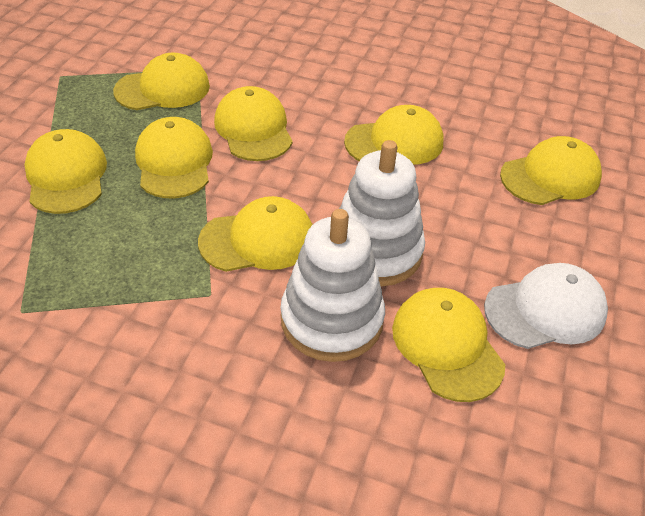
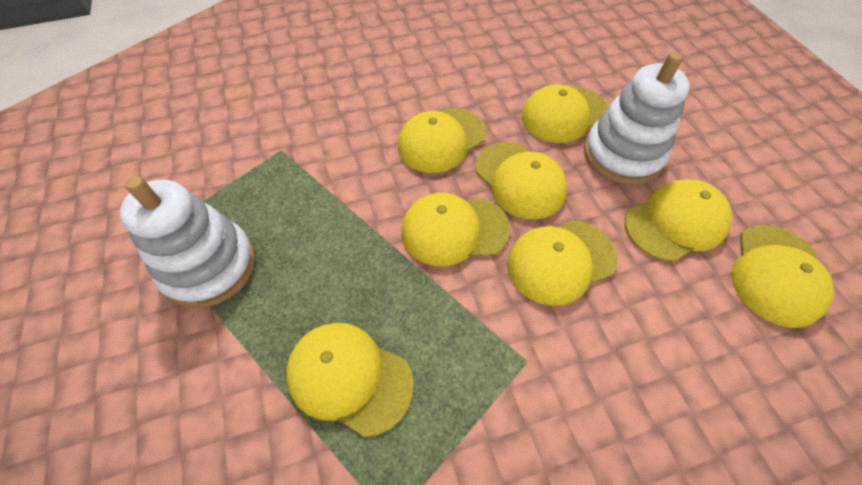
white cap: 1 -> 0

